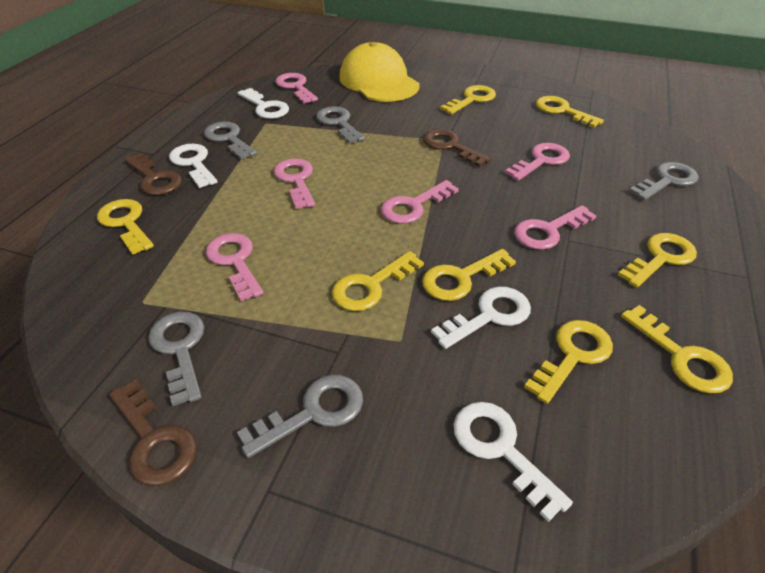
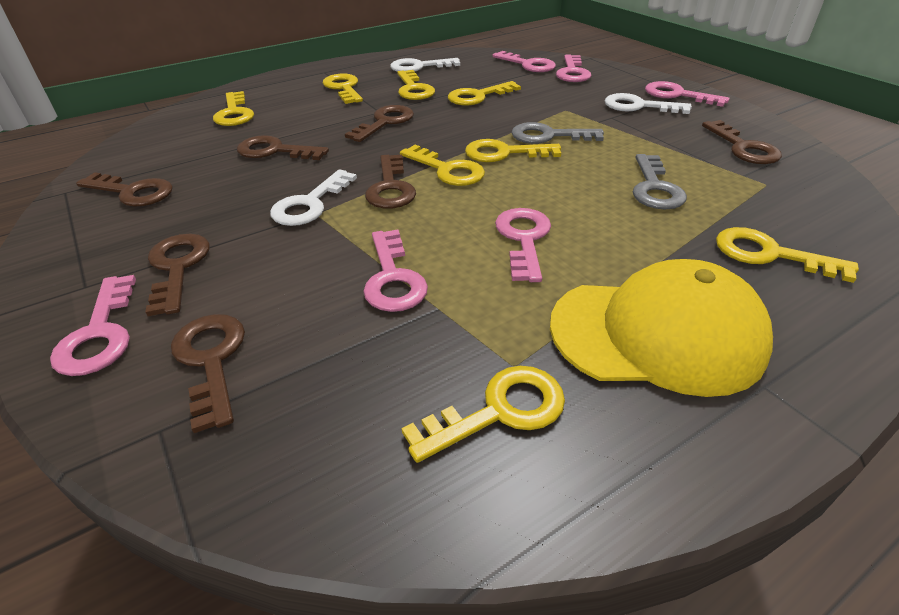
brown key: 3 -> 7
grey key: 5 -> 2
white key: 4 -> 3

